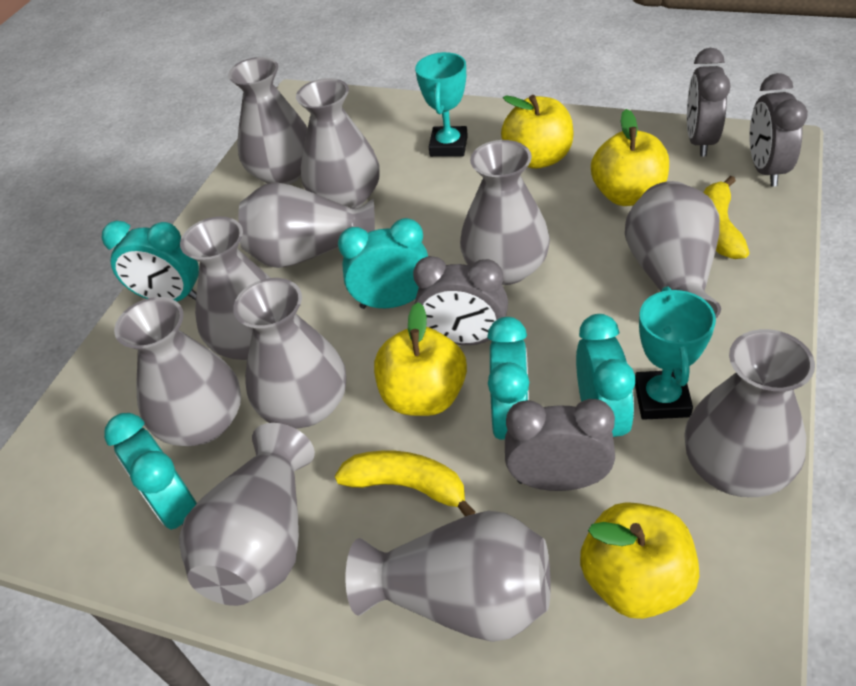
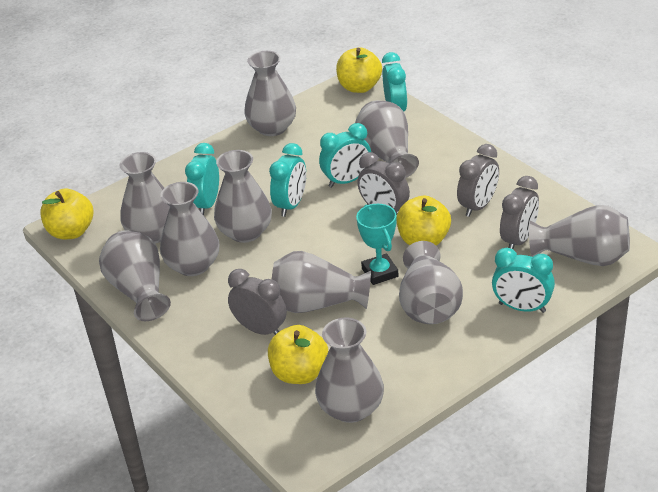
grey vase: 11 -> 10
turquoise trophy: 2 -> 1
yellow banana: 2 -> 0

